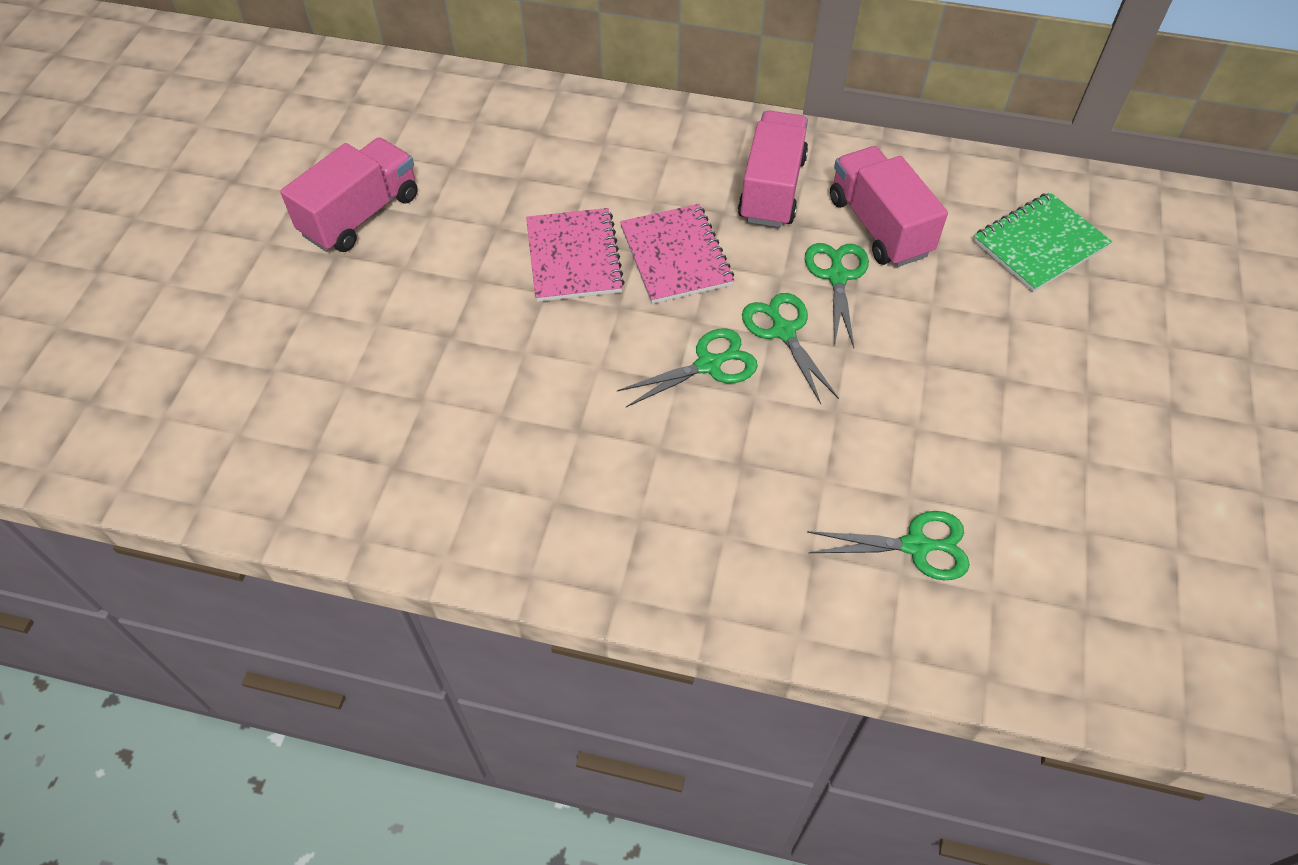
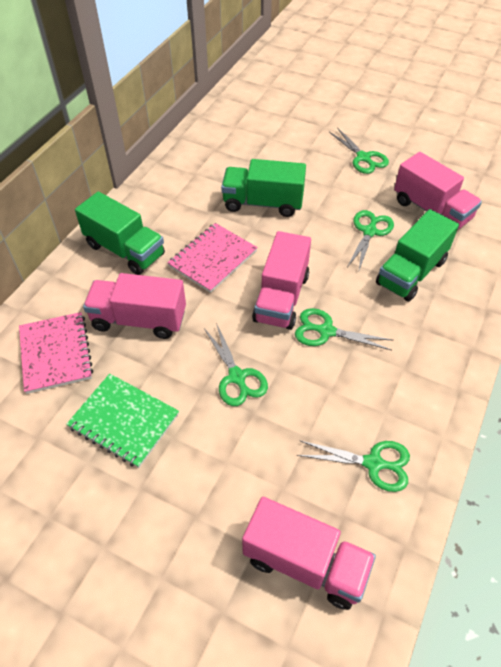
green scissors: 4 -> 5
green truck: 0 -> 3
pink truck: 3 -> 4

